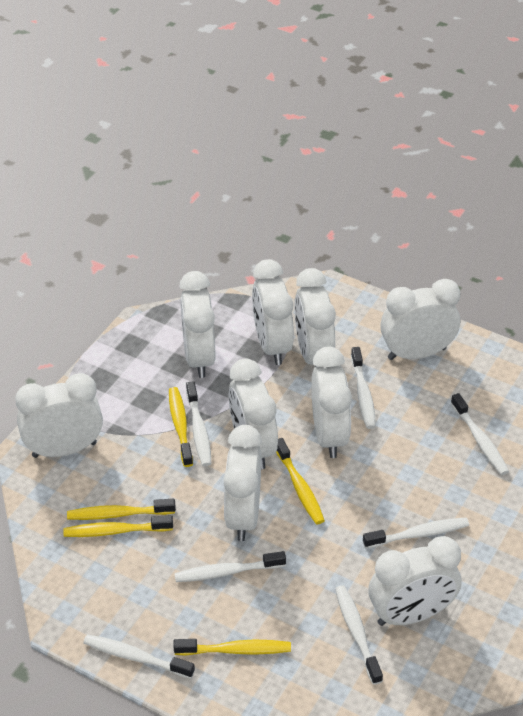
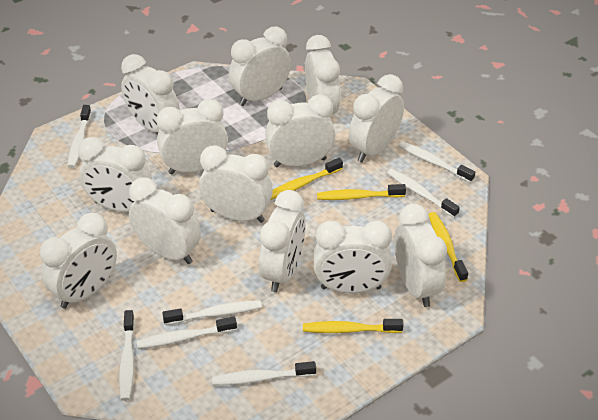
white clock: 9 -> 13
yellow toothbrush: 5 -> 4

